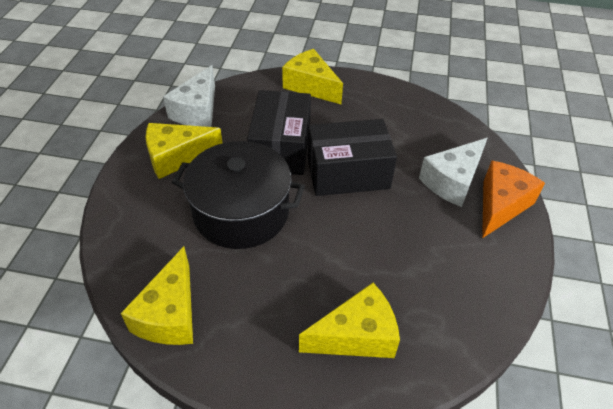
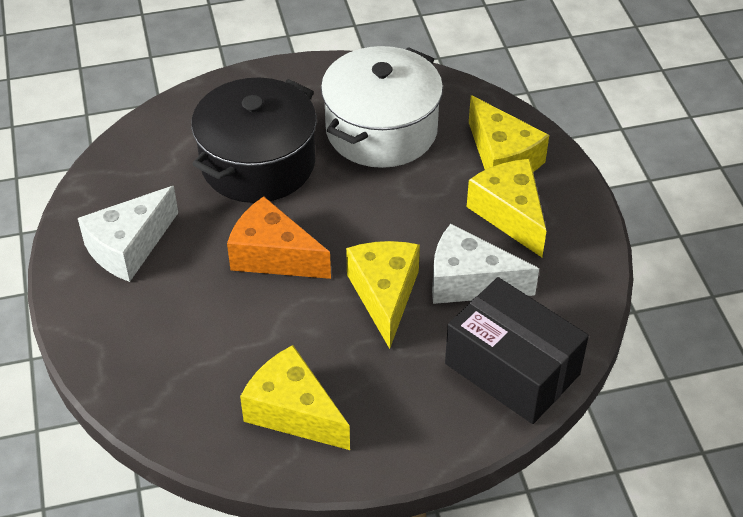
black box: 2 -> 1
white pot: 0 -> 1

